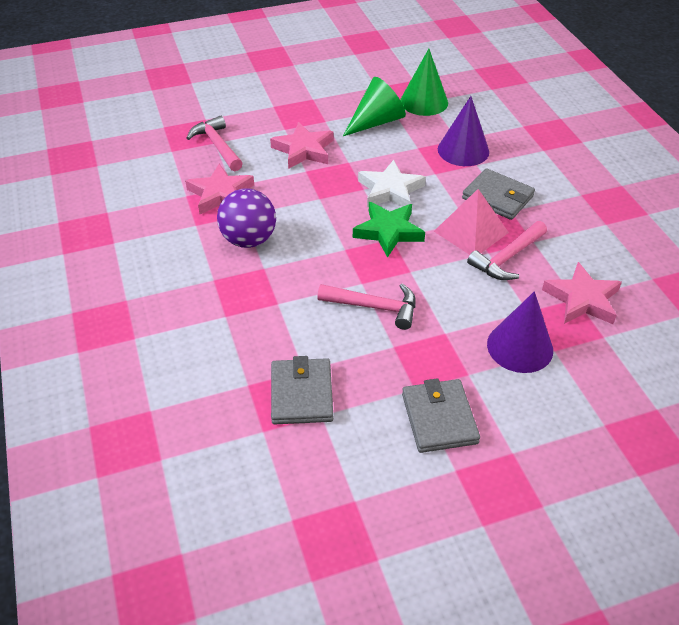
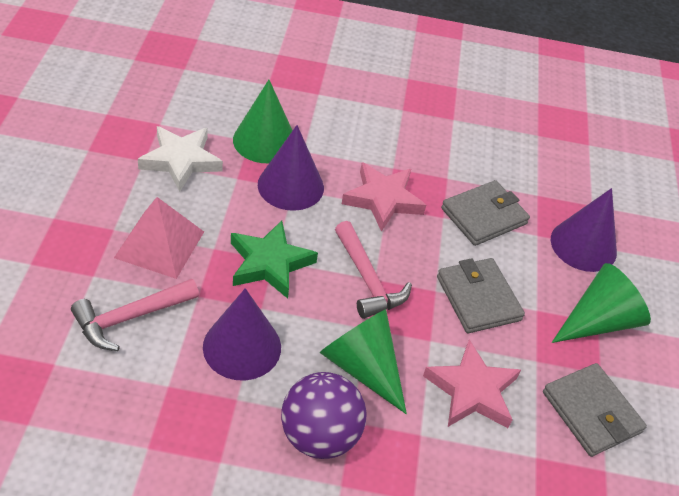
green cone: 2 -> 3
pink hammer: 3 -> 2
pink star: 3 -> 2
purple cone: 2 -> 3

